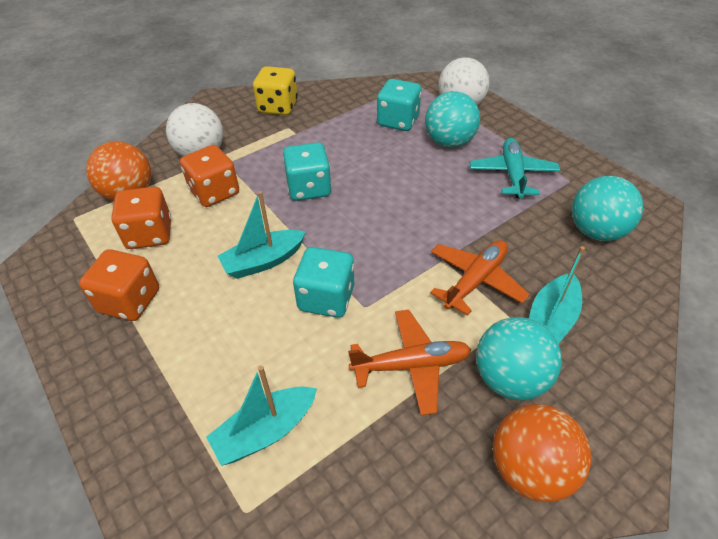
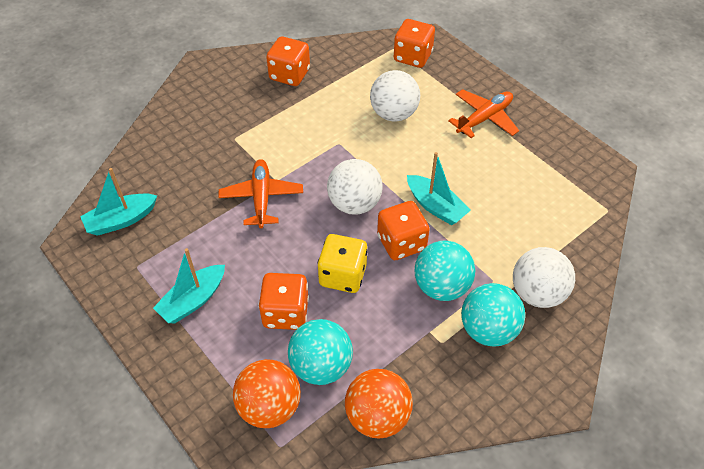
orange dice: 3 -> 4
turquoise dice: 3 -> 0
turquoise plane: 1 -> 0
white ball: 2 -> 3

